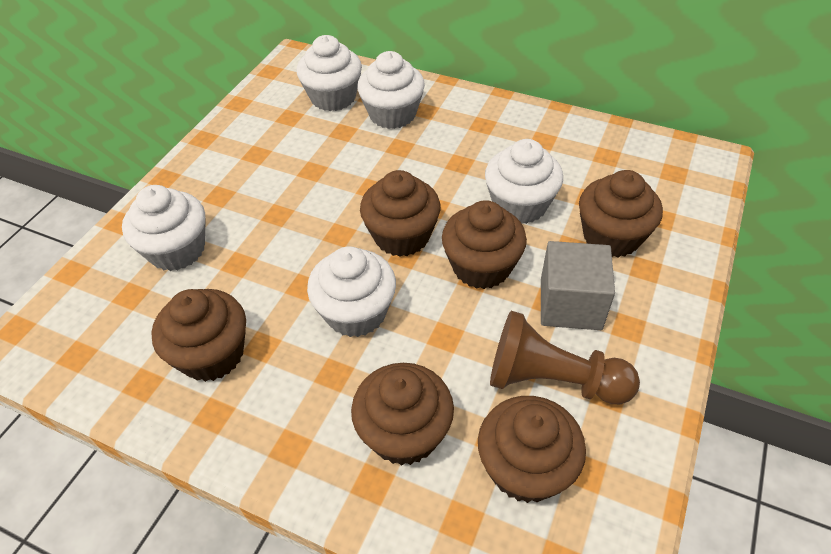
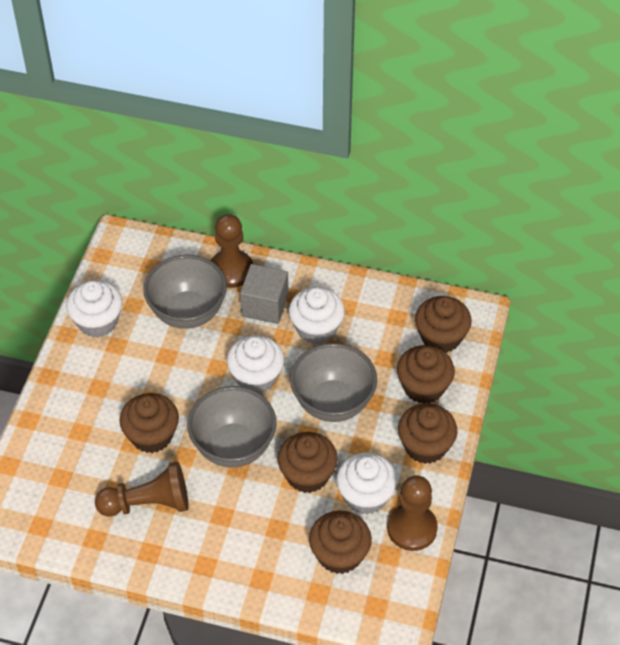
brown pawn: 1 -> 3
grey bowl: 0 -> 3
white cupcake: 5 -> 4

